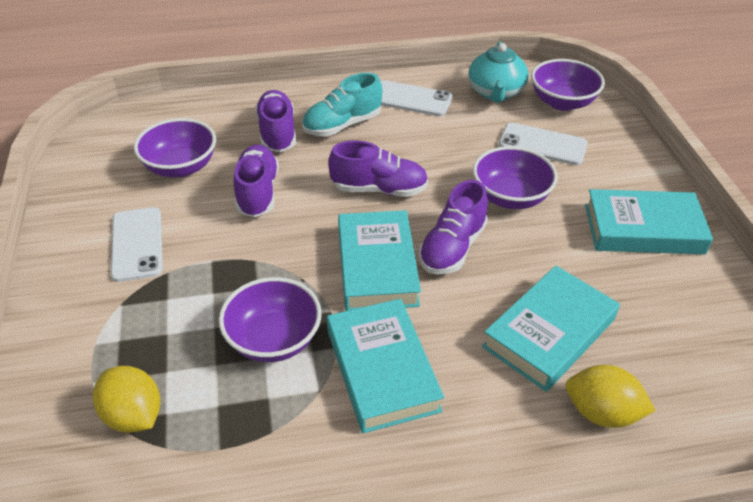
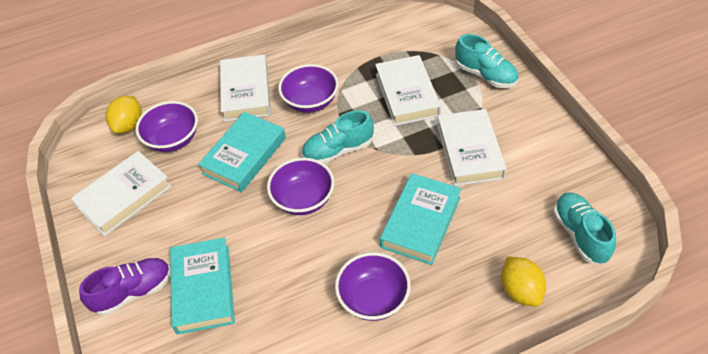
purple shoe: 4 -> 1
turquoise book: 4 -> 3
turquoise shoe: 1 -> 3
turquoise teapot: 1 -> 0
white book: 0 -> 4
white phone: 3 -> 0

